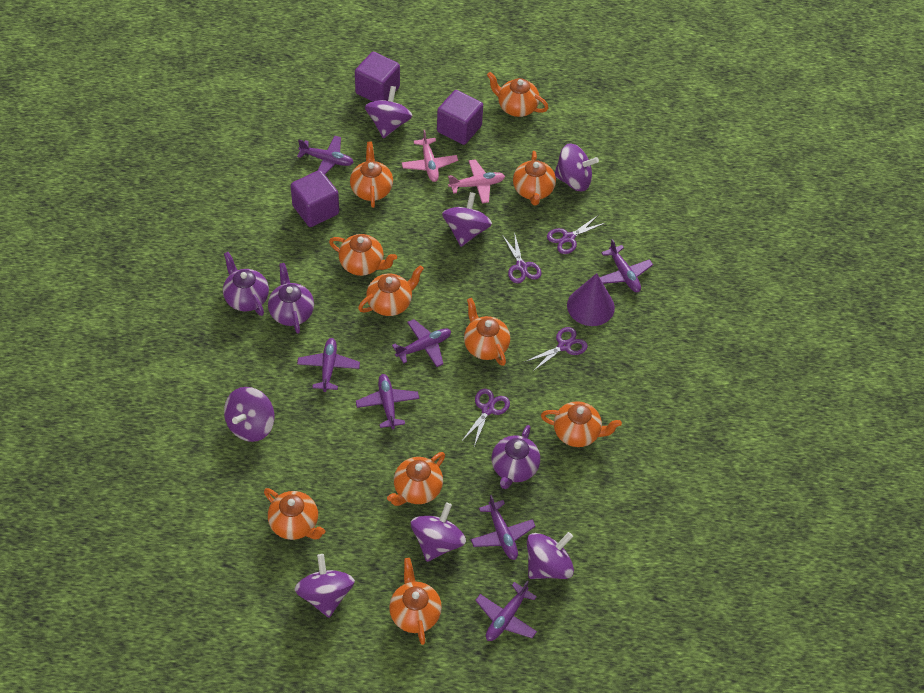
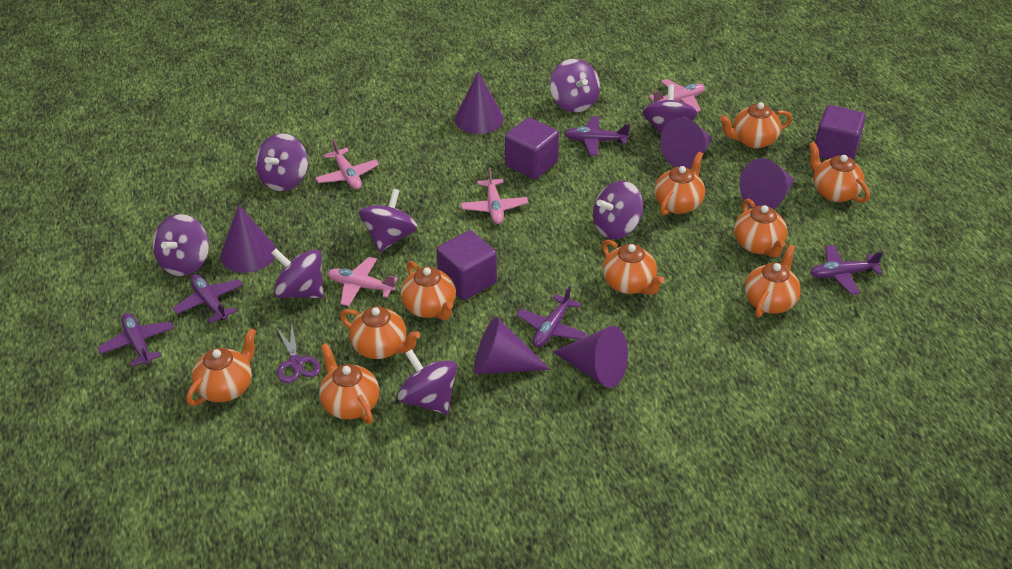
pink plane: 2 -> 4
purple cone: 1 -> 6
purple plane: 7 -> 5
purple scissors: 4 -> 1
purple spinning top: 7 -> 8
purple teapot: 3 -> 0

